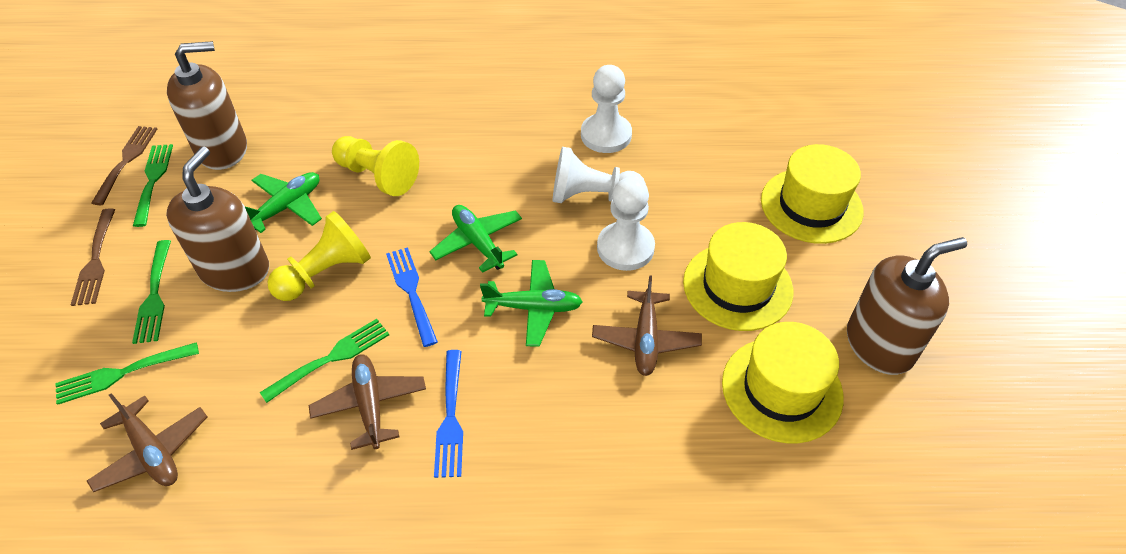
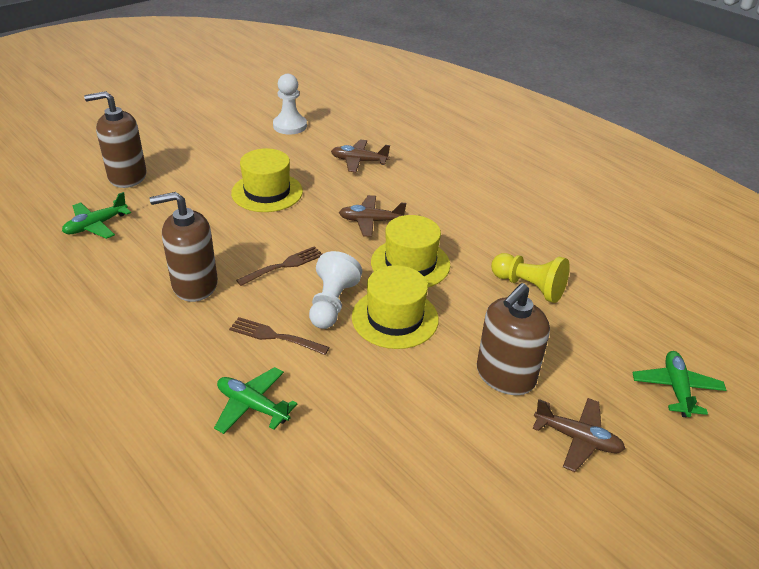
blue fork: 2 -> 0
green fork: 4 -> 0
white pawn: 3 -> 2
yellow pawn: 2 -> 1

